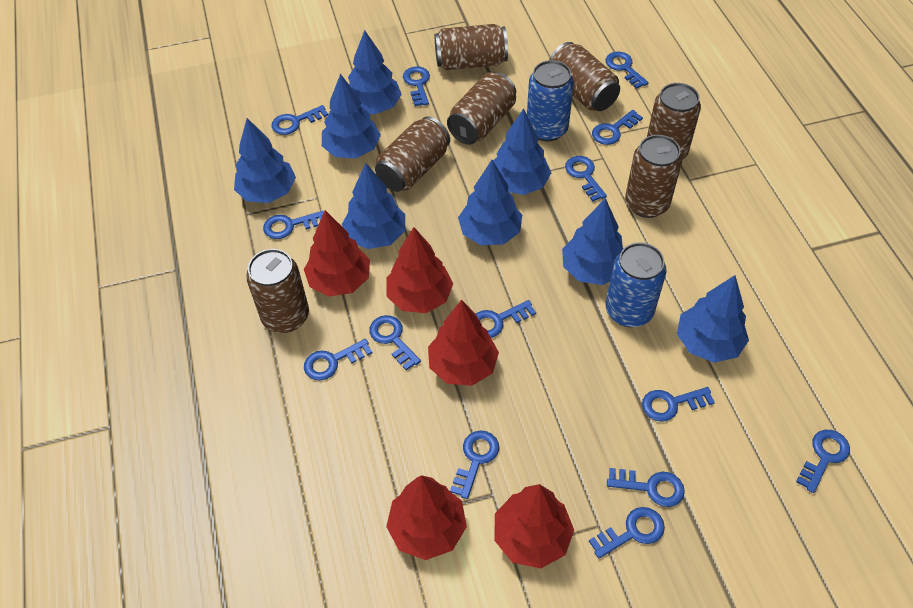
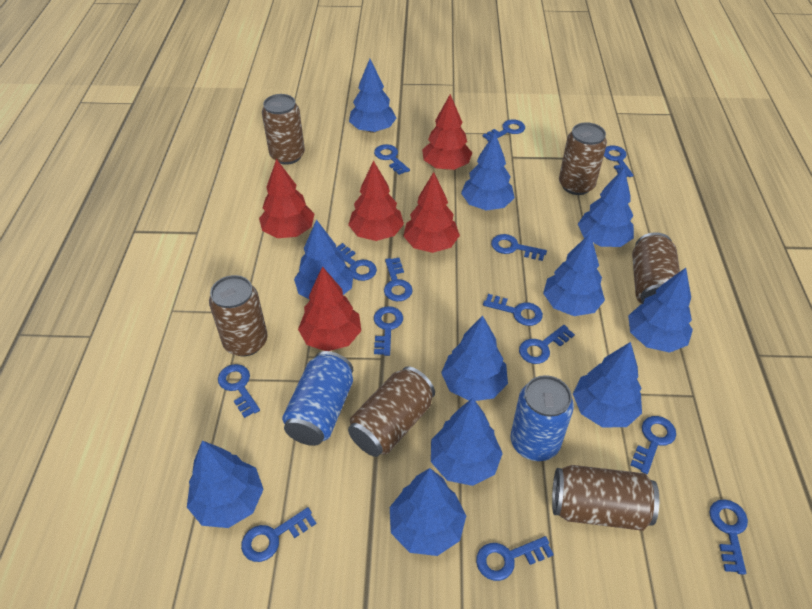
blue tree: 8 -> 11
brown can: 7 -> 6

